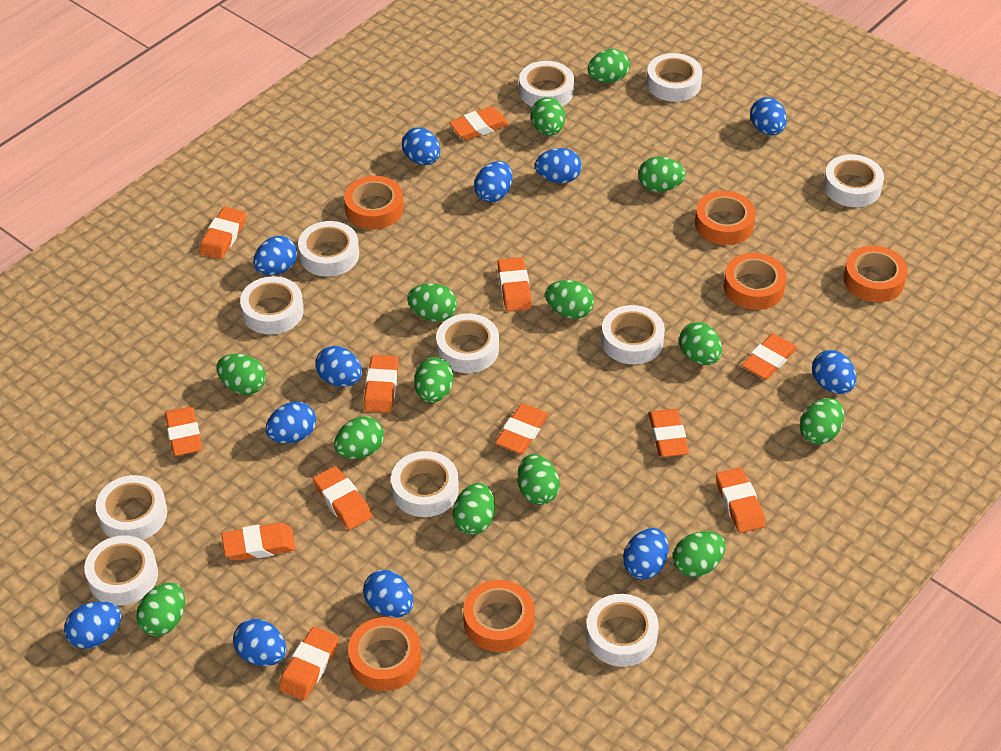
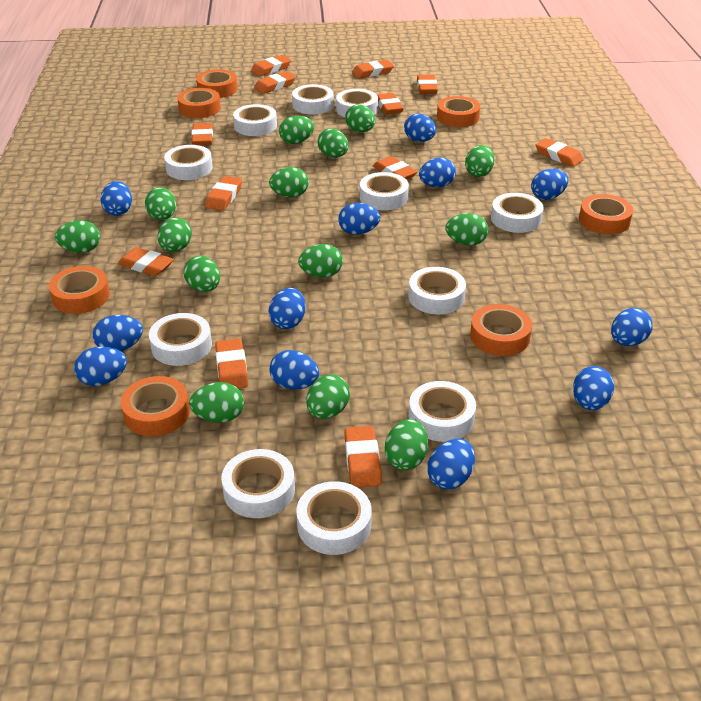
orange tape: 6 -> 7

